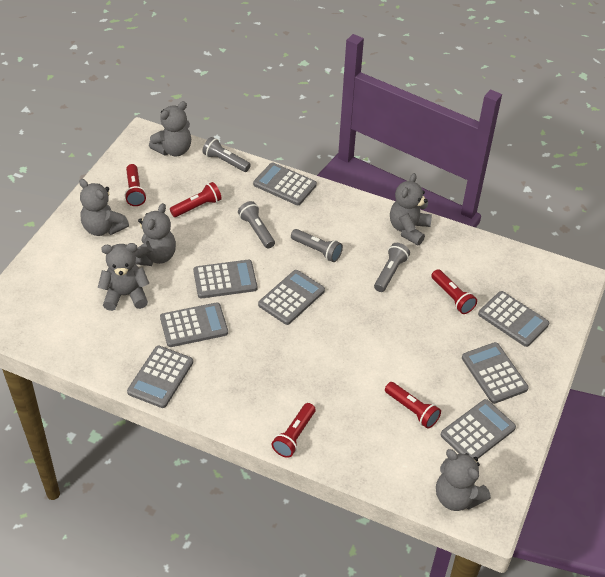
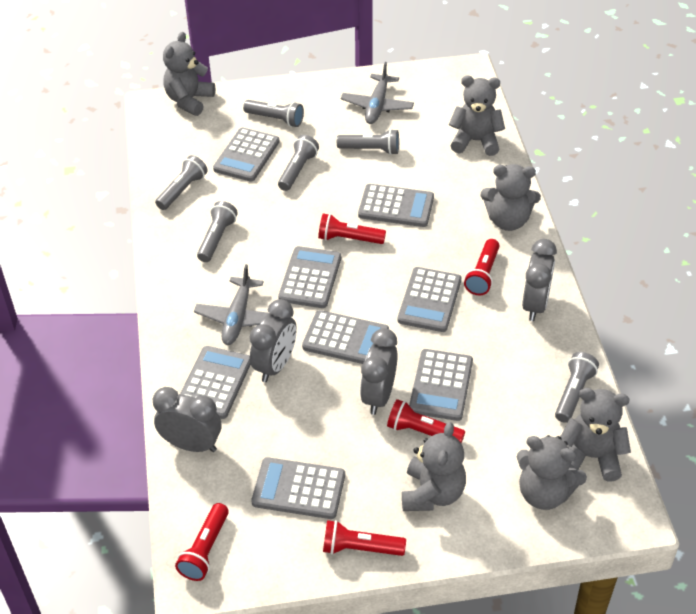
grey clock: 0 -> 4
grey flashlight: 4 -> 6
grey plane: 0 -> 2

